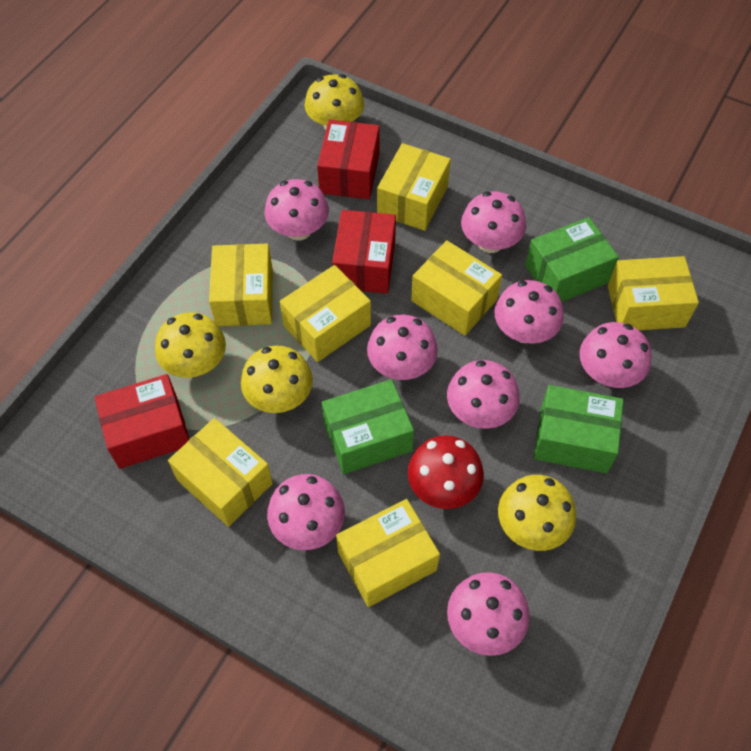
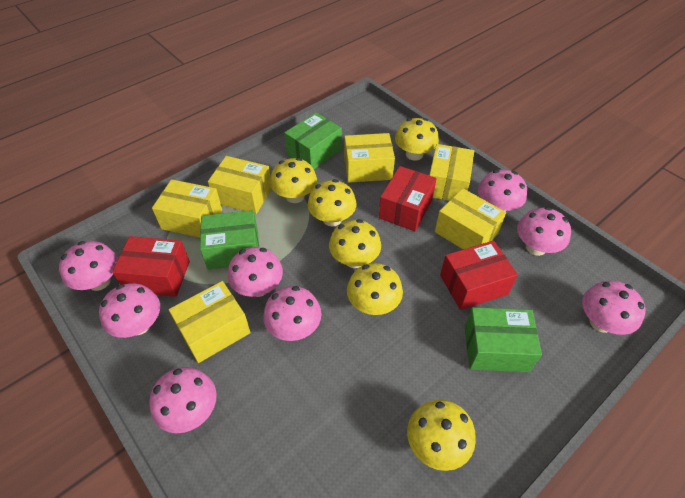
red mushroom: 1 -> 0
yellow box: 7 -> 6
yellow mushroom: 4 -> 6

